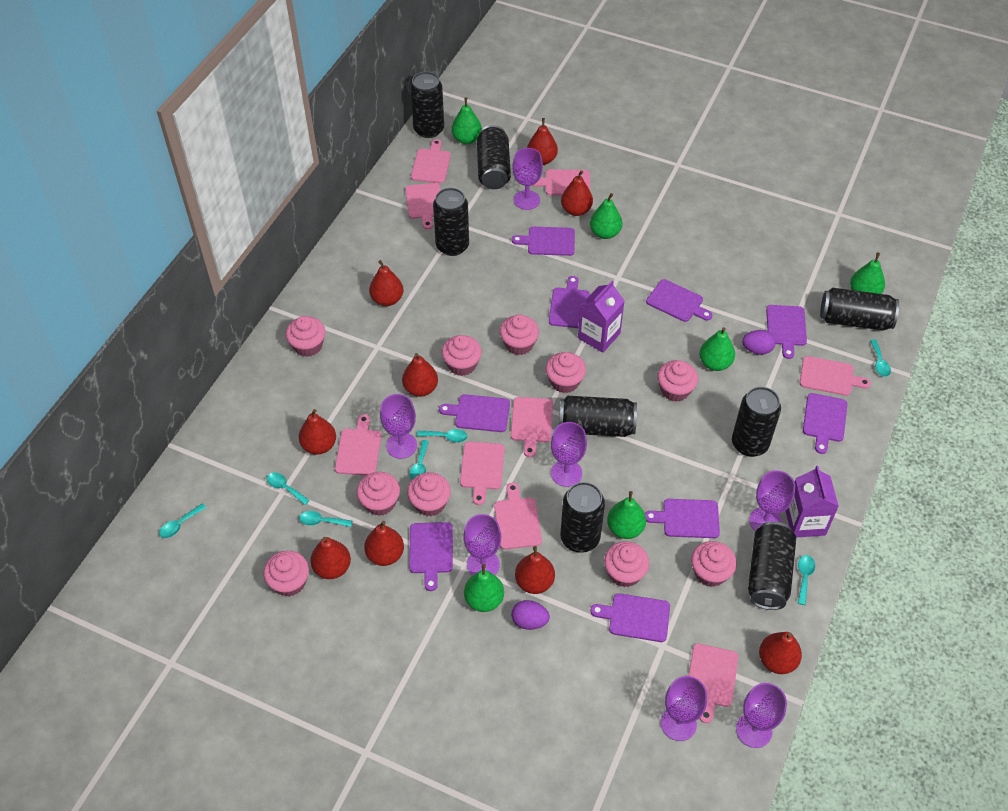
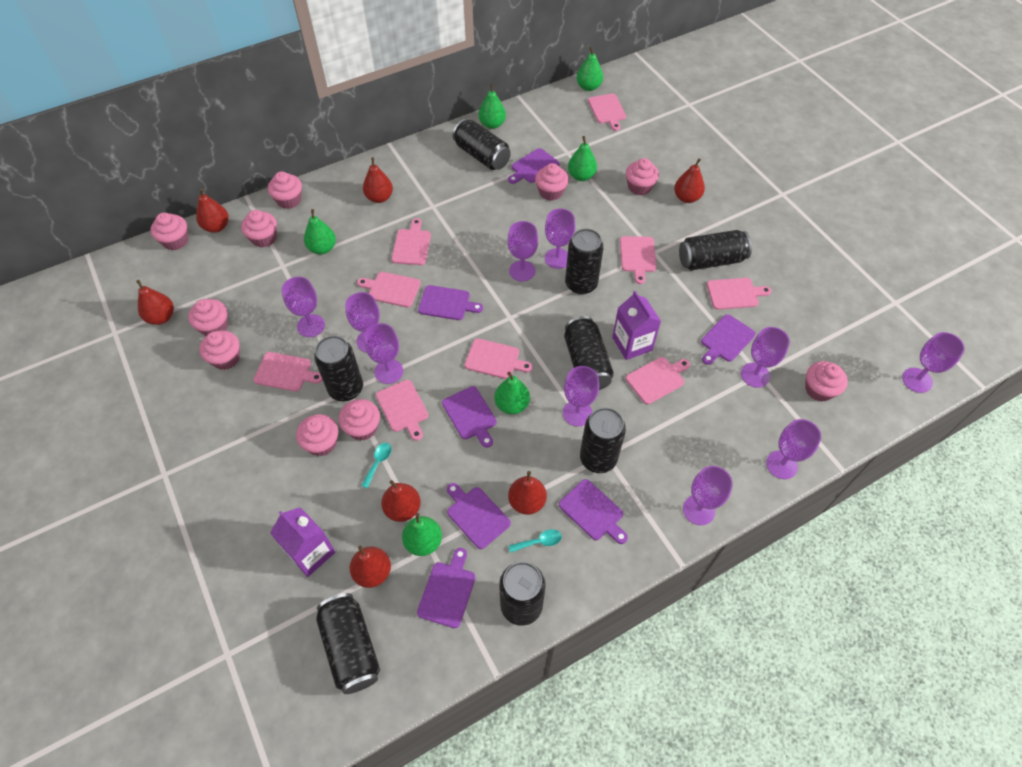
purple cutting board: 9 -> 7
purple egg: 2 -> 0
purple goblet: 7 -> 10
red pear: 9 -> 7
turquoise spoon: 7 -> 2

